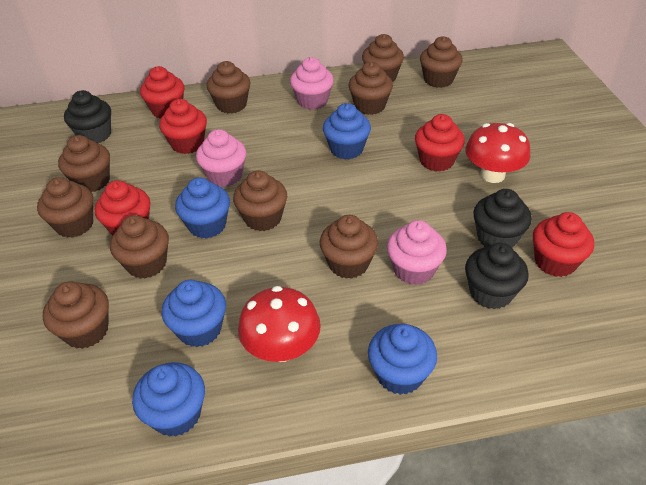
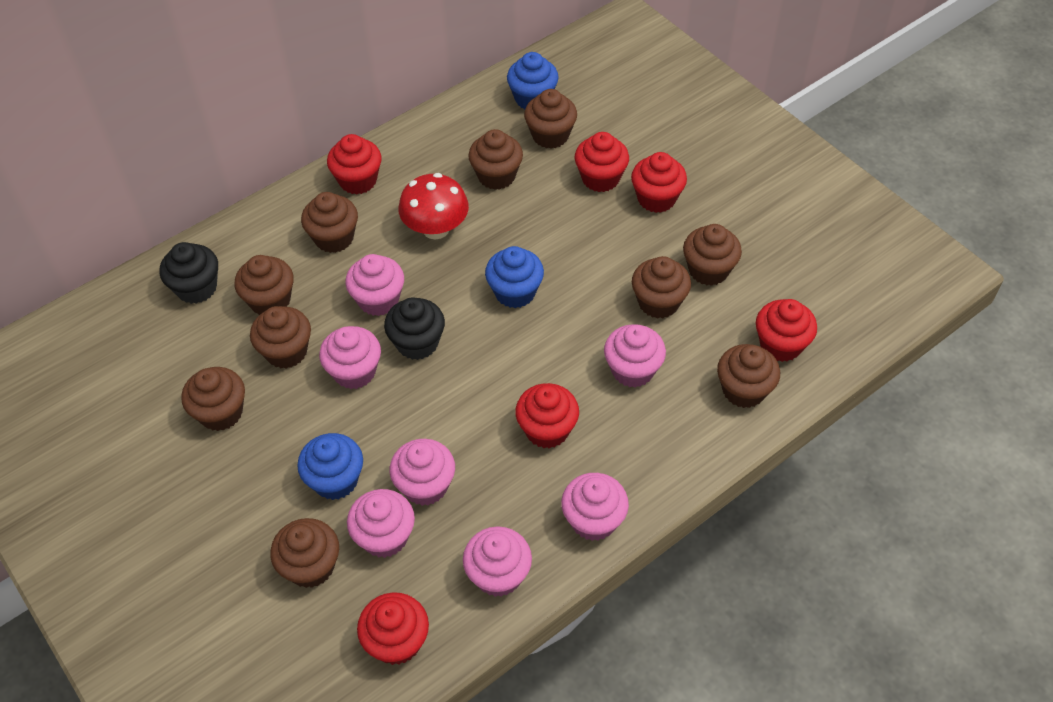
black cupcake: 3 -> 2
blue cupcake: 5 -> 3
pink cupcake: 3 -> 7
red cupcake: 5 -> 6
red mushroom: 2 -> 1

